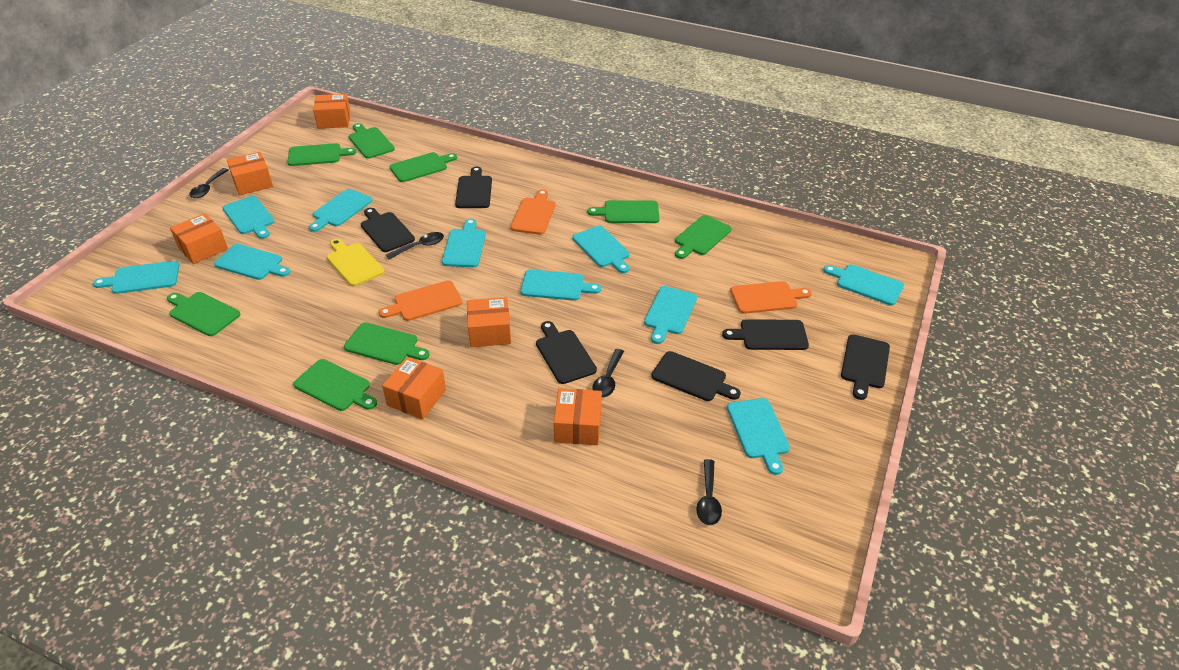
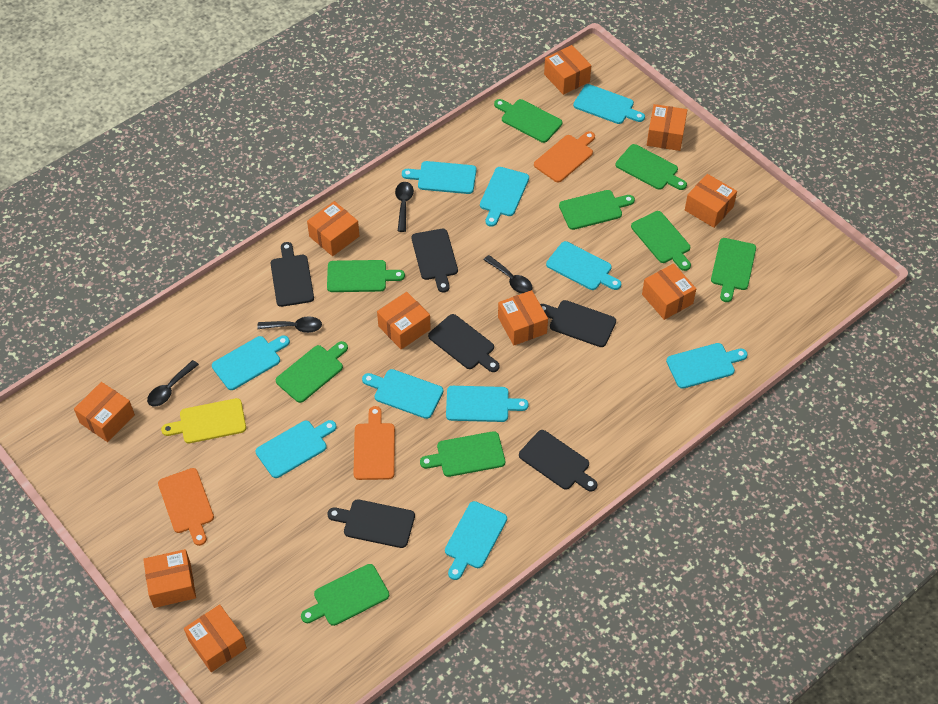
green cutting board: 8 -> 9
orange box: 6 -> 10

